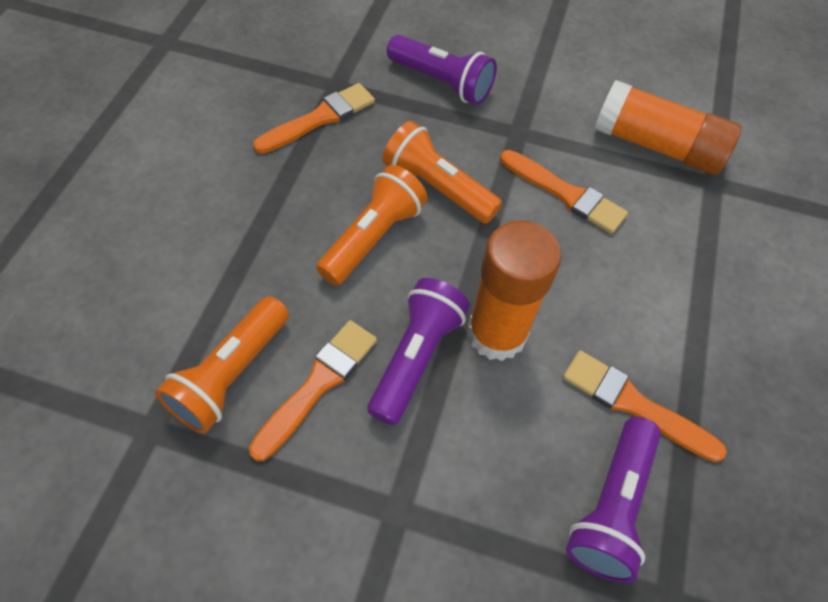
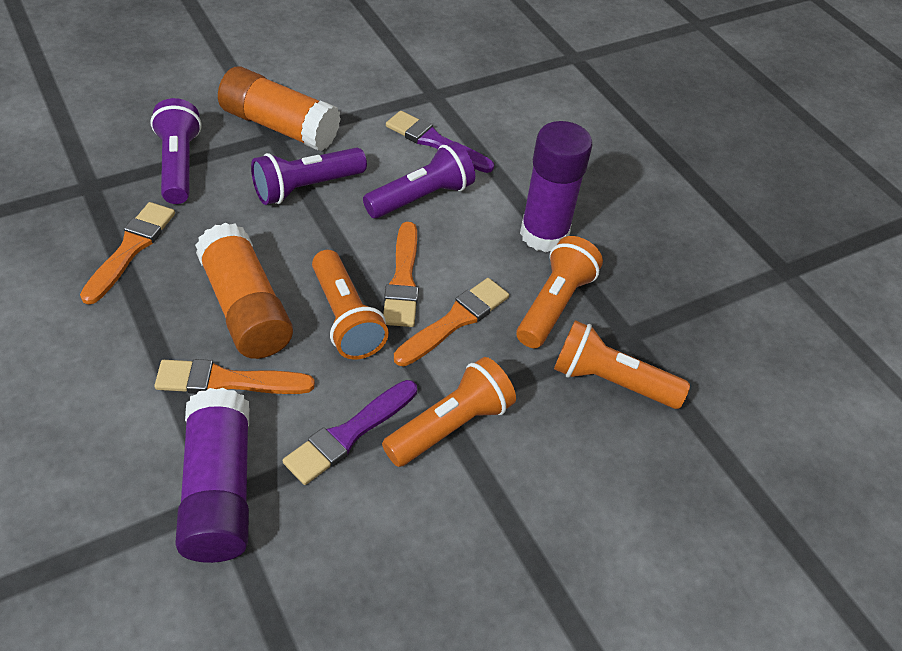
orange flashlight: 3 -> 4
purple brush: 0 -> 2
purple glue stick: 0 -> 2

